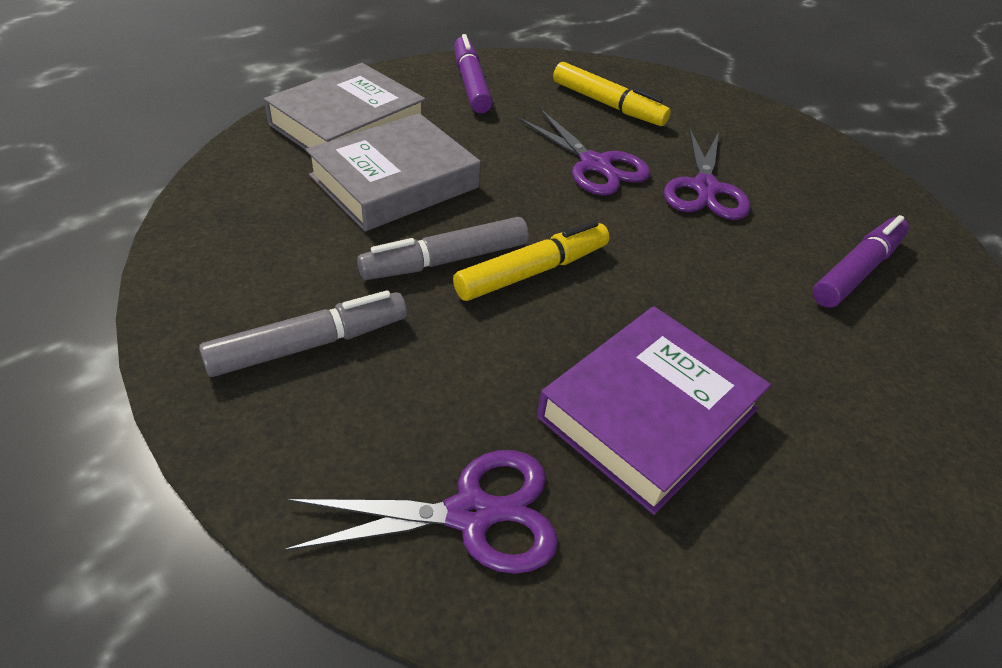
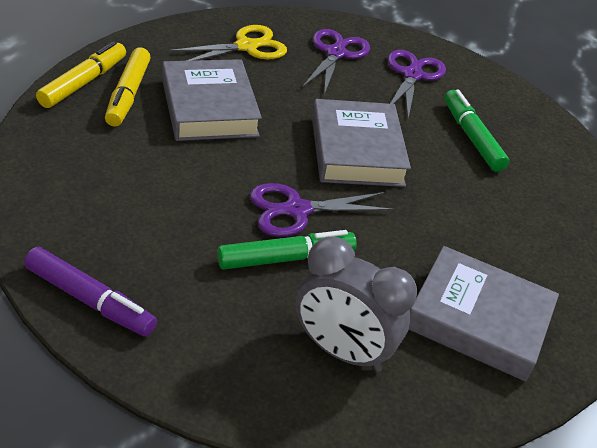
green marker: 0 -> 2
grey book: 2 -> 3
grey clock: 0 -> 1
grey marker: 2 -> 0
purple book: 1 -> 0
purple marker: 2 -> 1
yellow scissors: 0 -> 1

